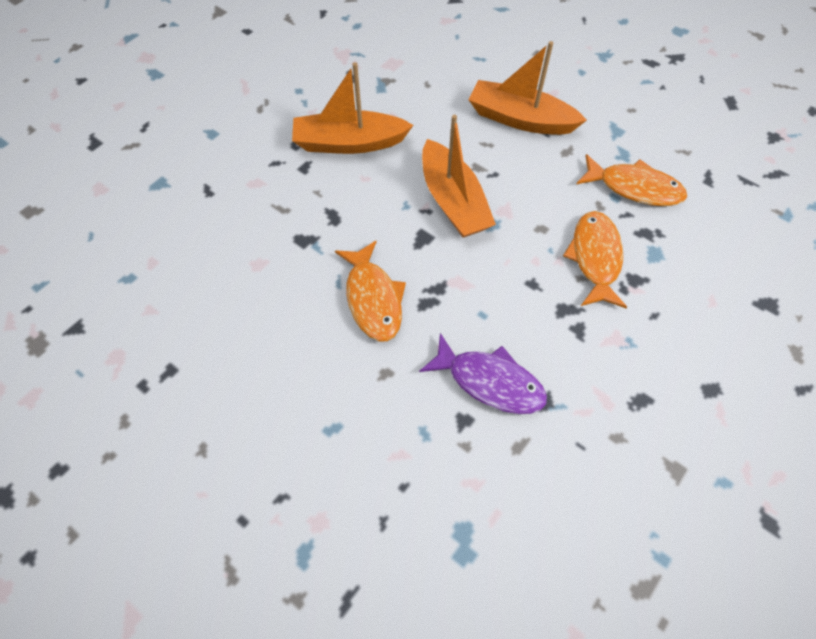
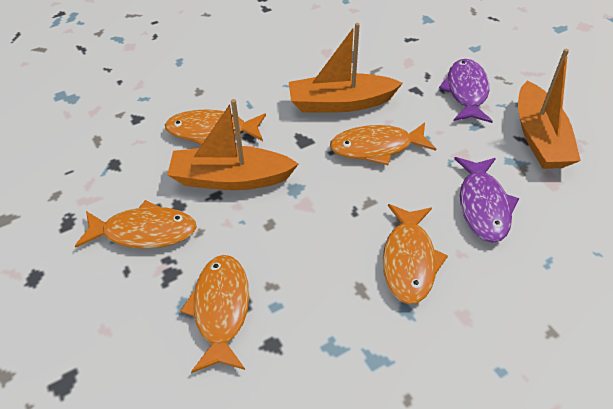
orange fish: 3 -> 5
purple fish: 1 -> 2

